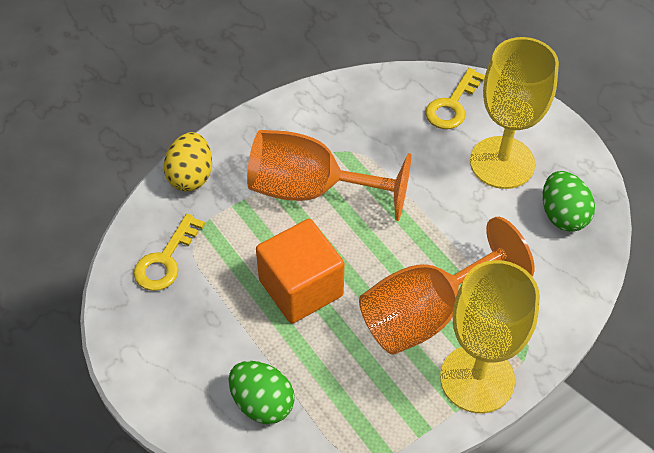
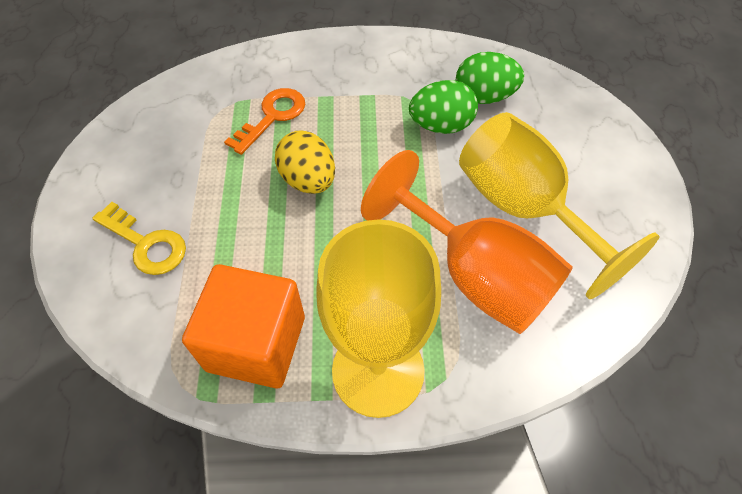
orange goblet: 2 -> 1
orange key: 0 -> 1
yellow key: 2 -> 1

